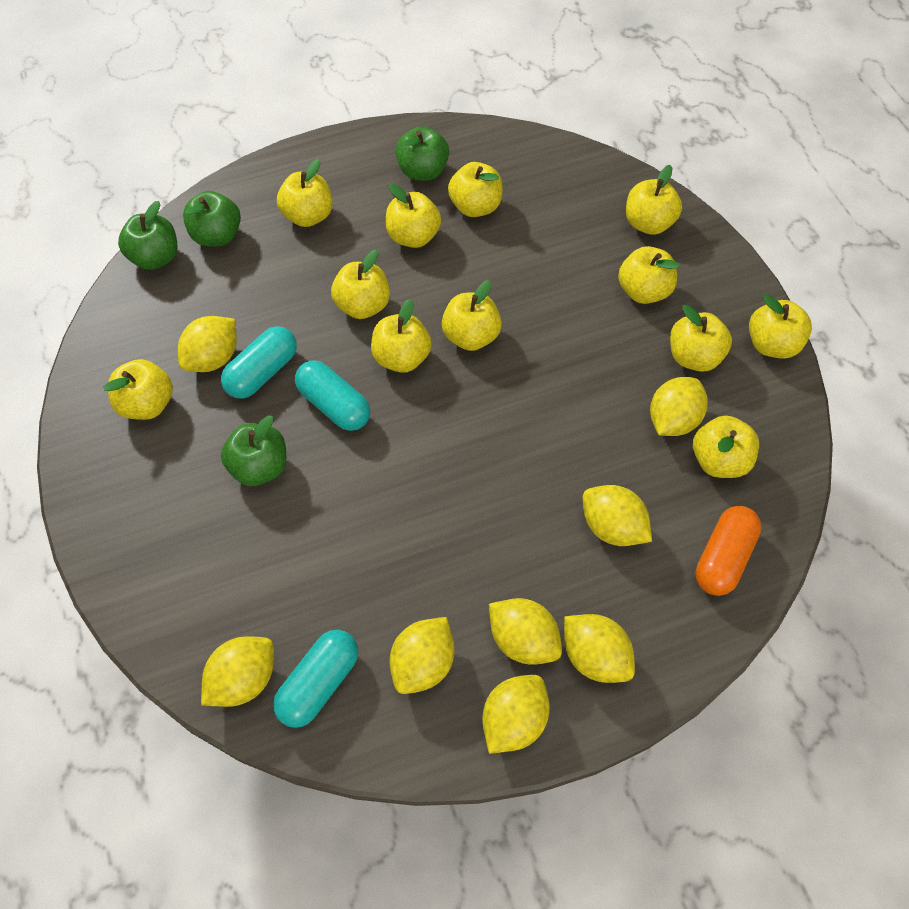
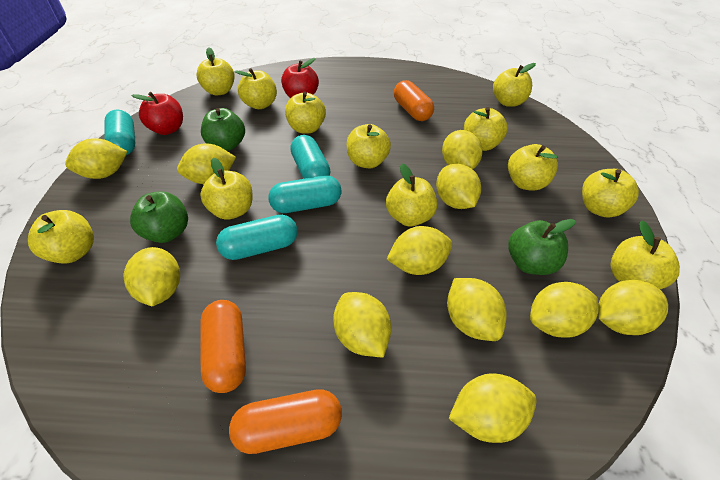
green apple: 4 -> 3
orange capsule: 1 -> 3
red apple: 0 -> 2
turquoise capsule: 3 -> 4
yellow lemon: 8 -> 11

